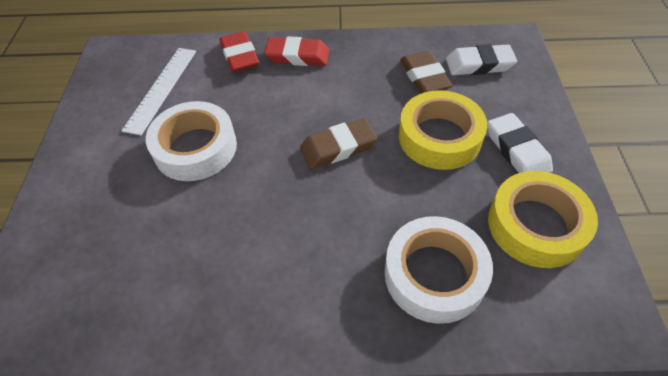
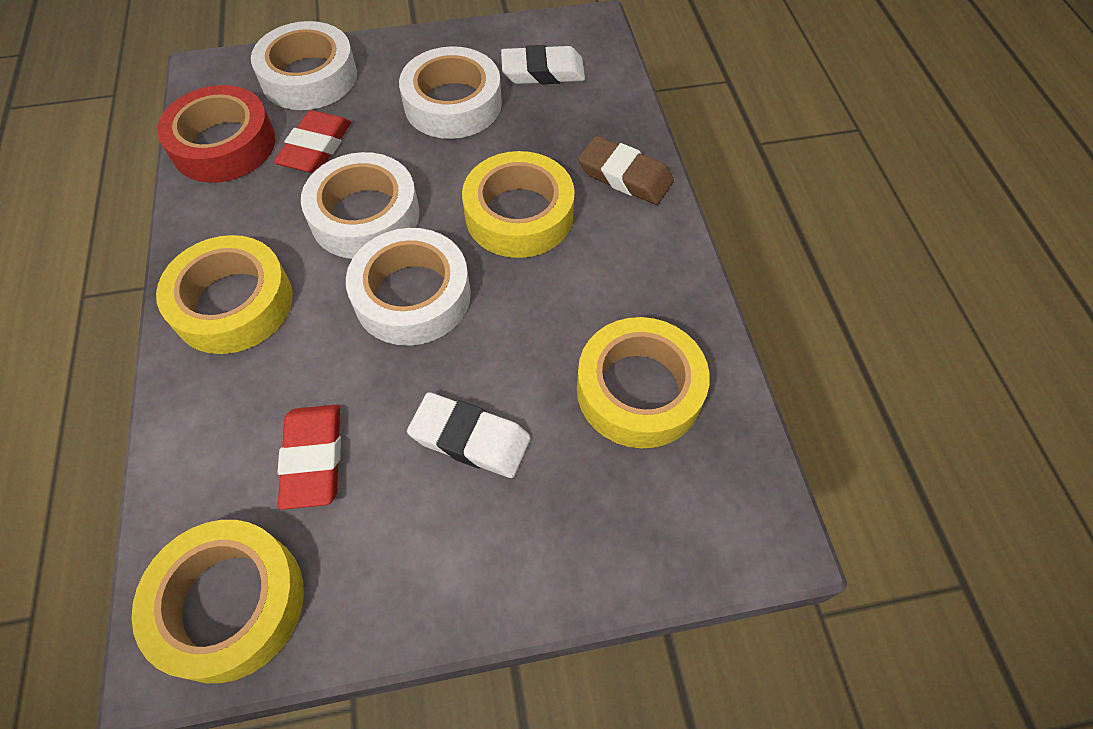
brown eraser: 2 -> 1
red tape: 0 -> 1
white ruler: 1 -> 0
white tape: 2 -> 4
yellow tape: 2 -> 4

